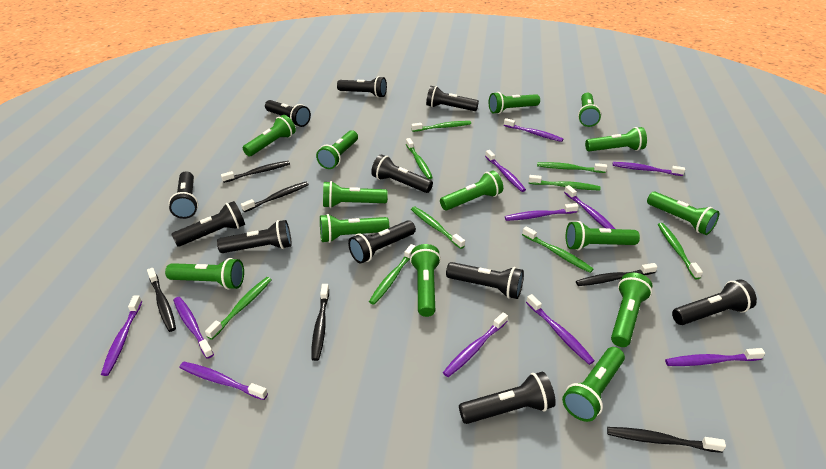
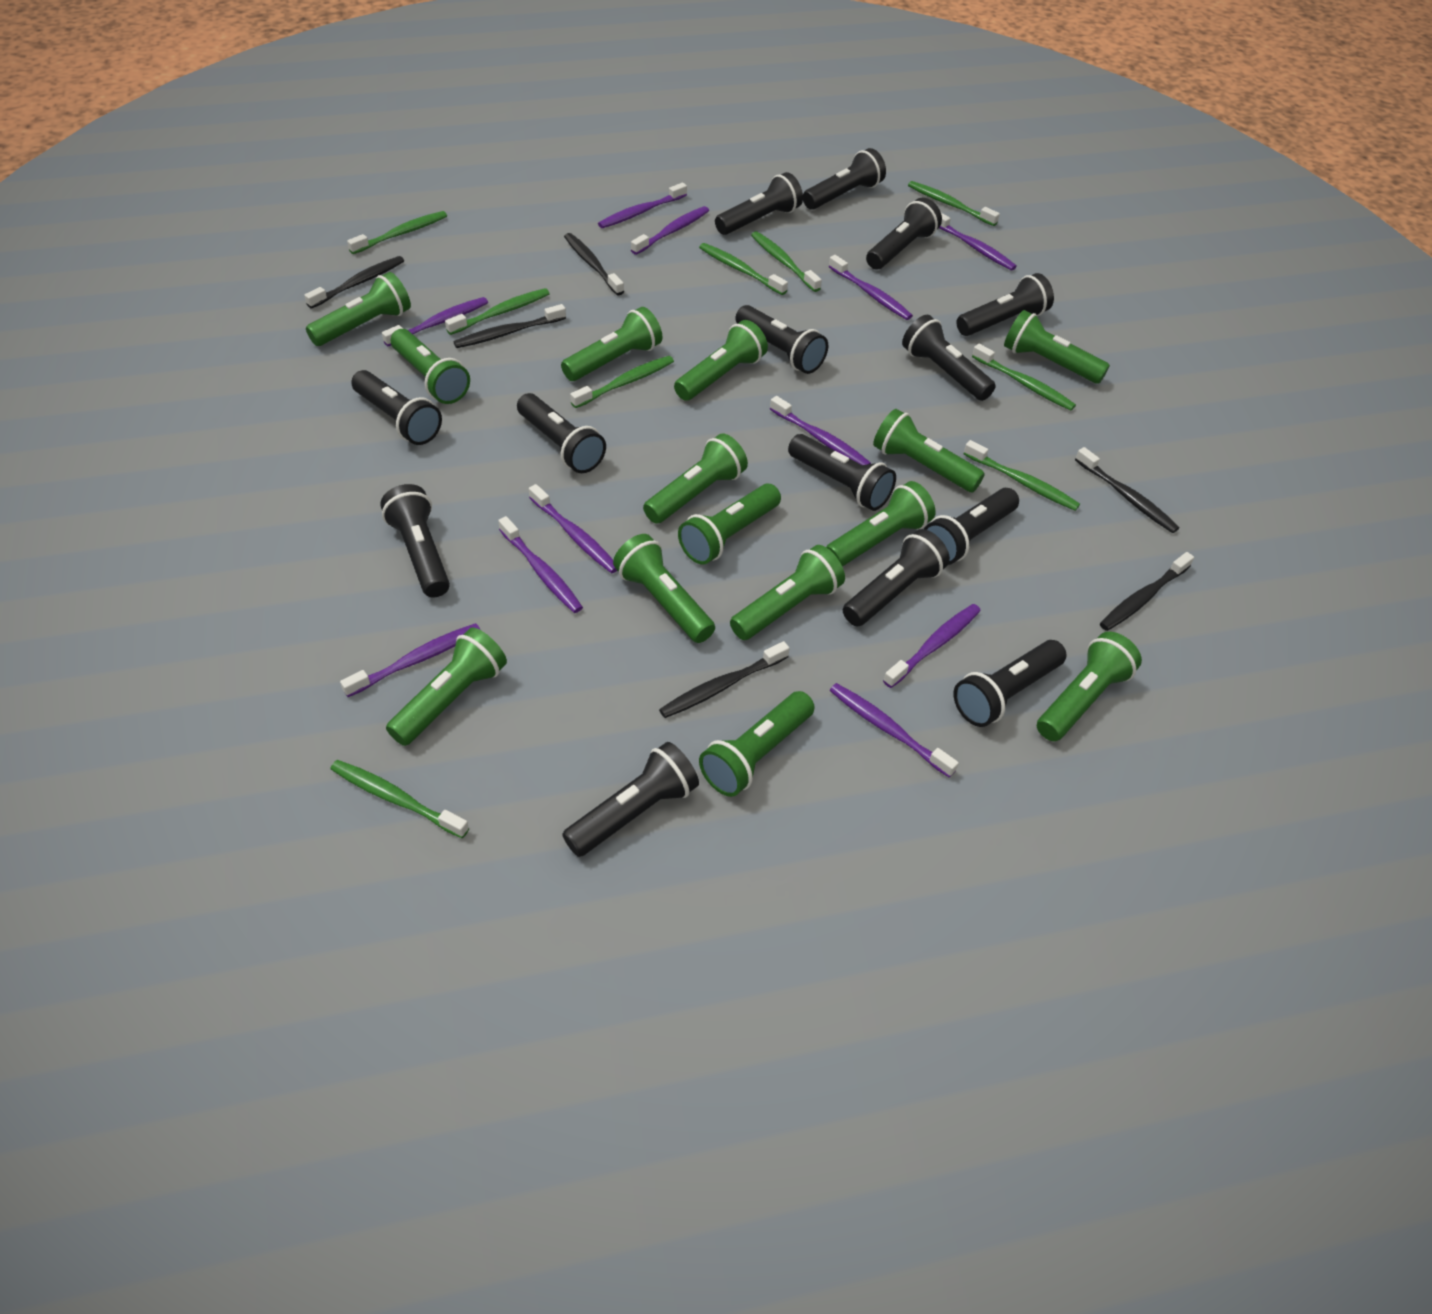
black flashlight: 11 -> 14

